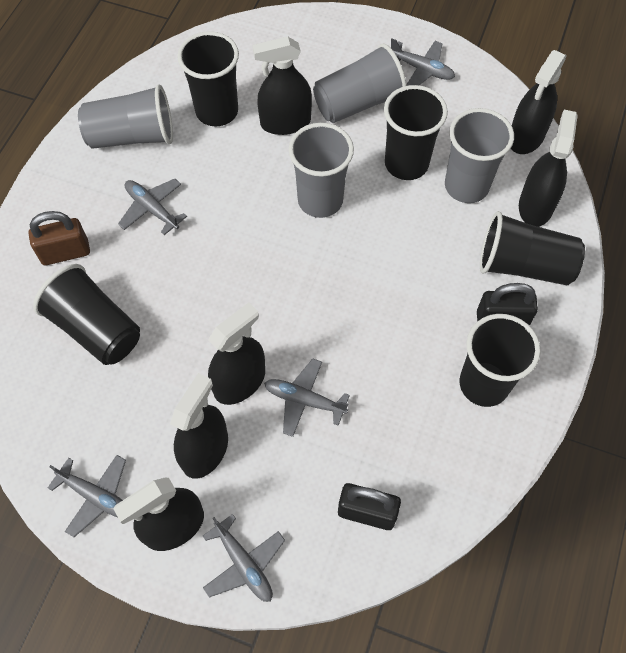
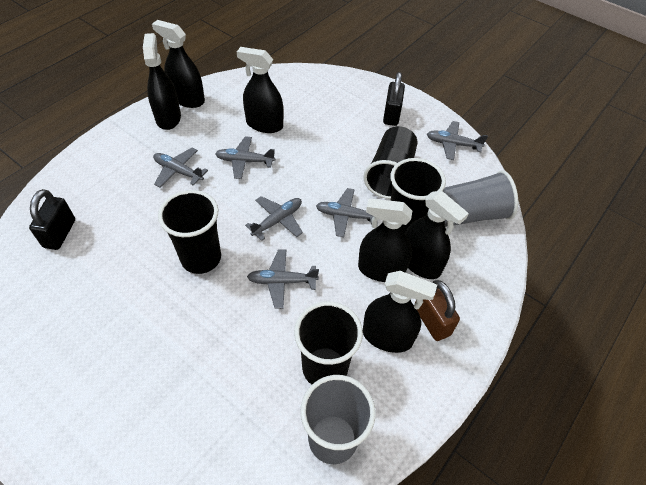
black cup: 5 -> 4
grey cup: 4 -> 2
grey plane: 5 -> 6

